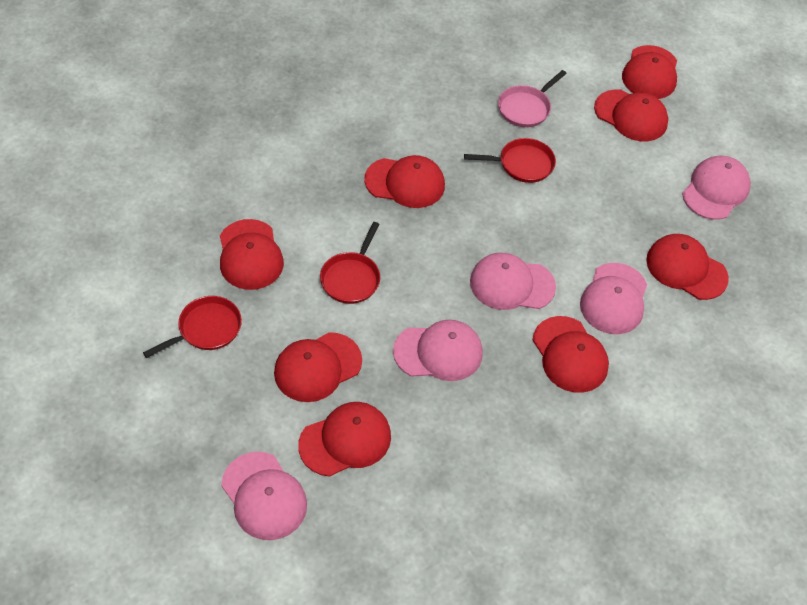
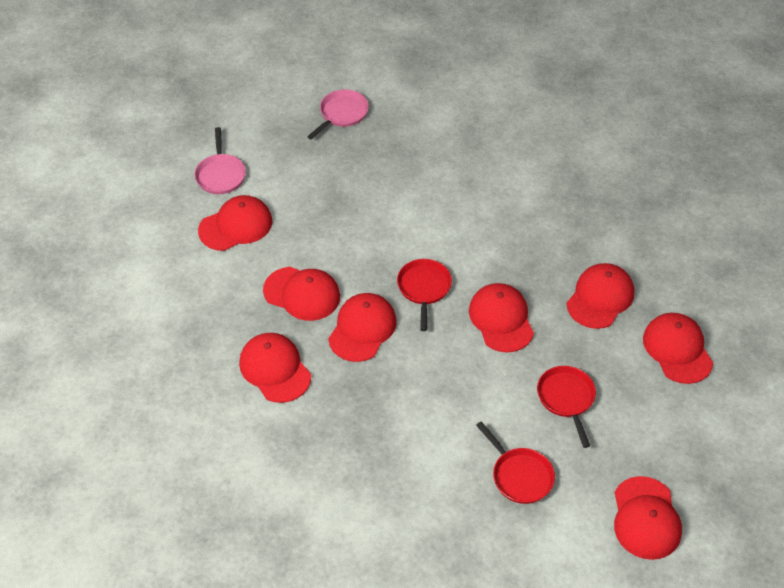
pink cap: 5 -> 0
pink pan: 1 -> 2

